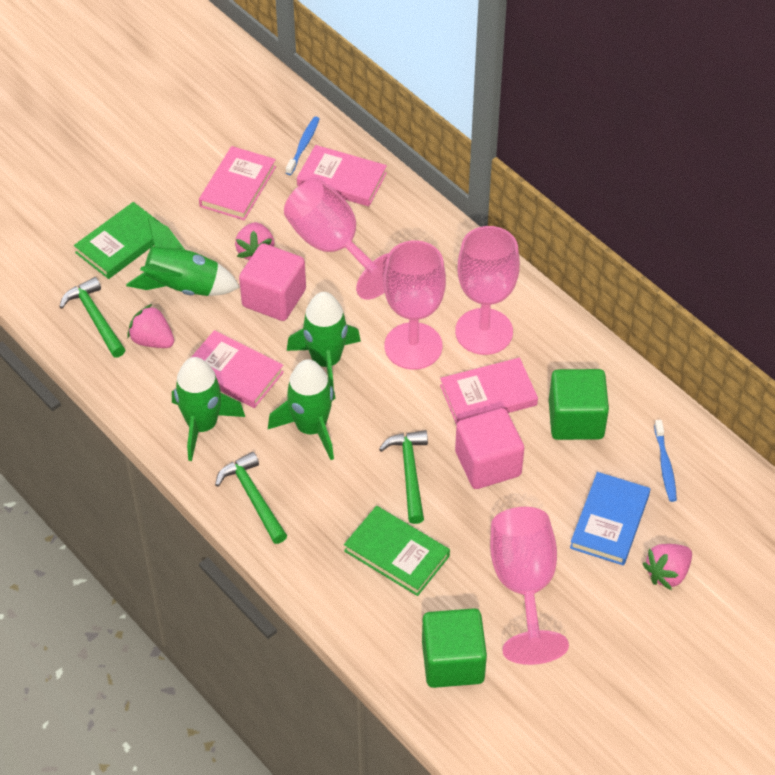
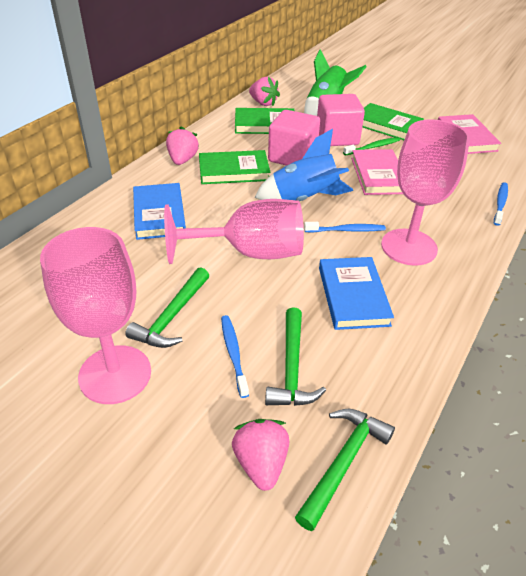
blue book: 1 -> 2
blue rocket: 0 -> 1
blue toothbrush: 2 -> 3
green book: 2 -> 3
green cube: 2 -> 0
green rocket: 4 -> 1
green toothbrush: 0 -> 1
pink book: 4 -> 2
pink goblet: 4 -> 3

